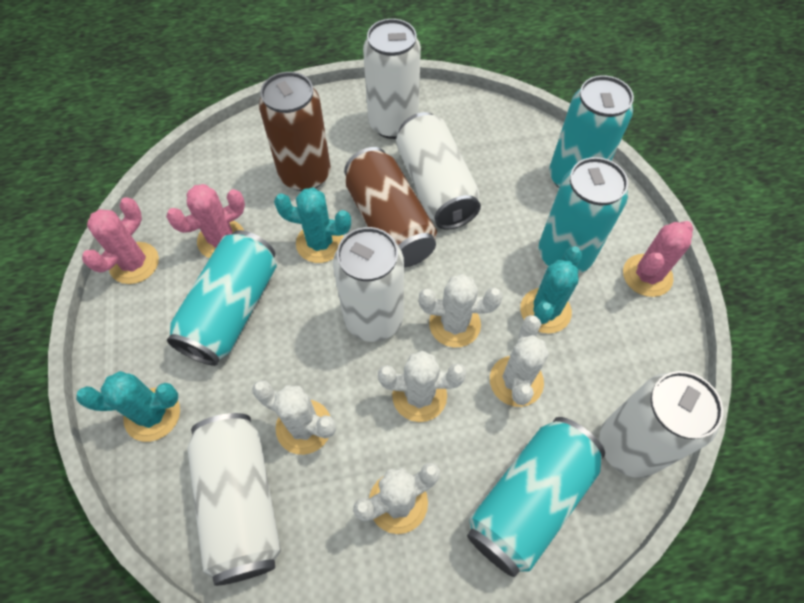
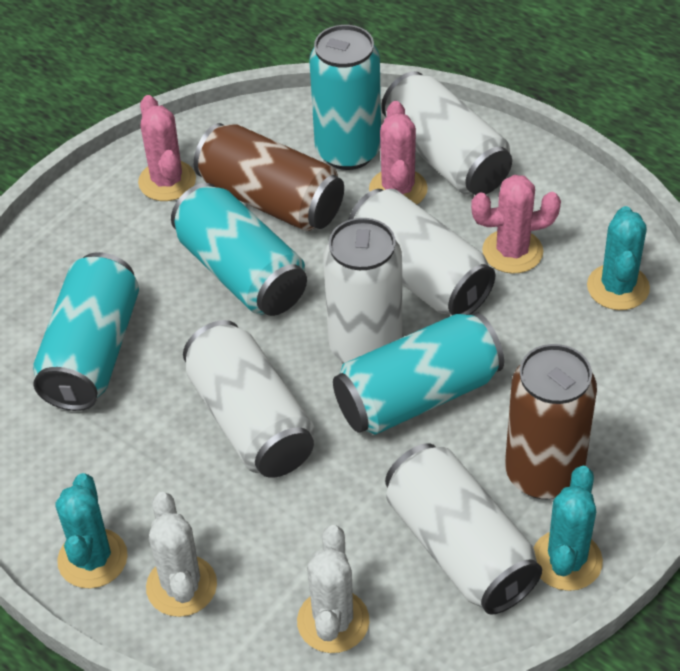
white cactus: 5 -> 2

